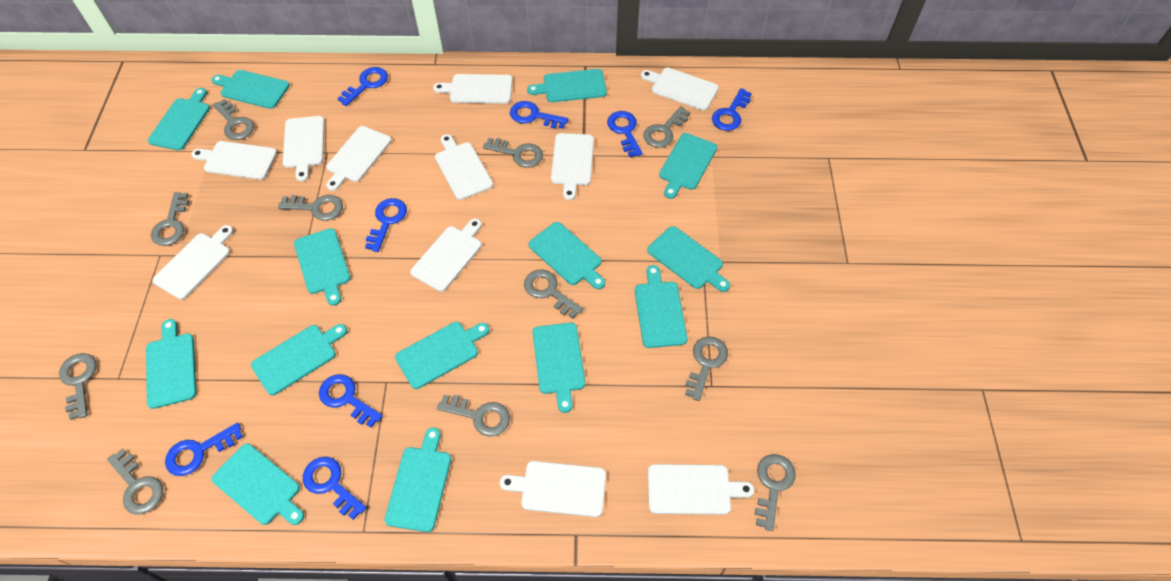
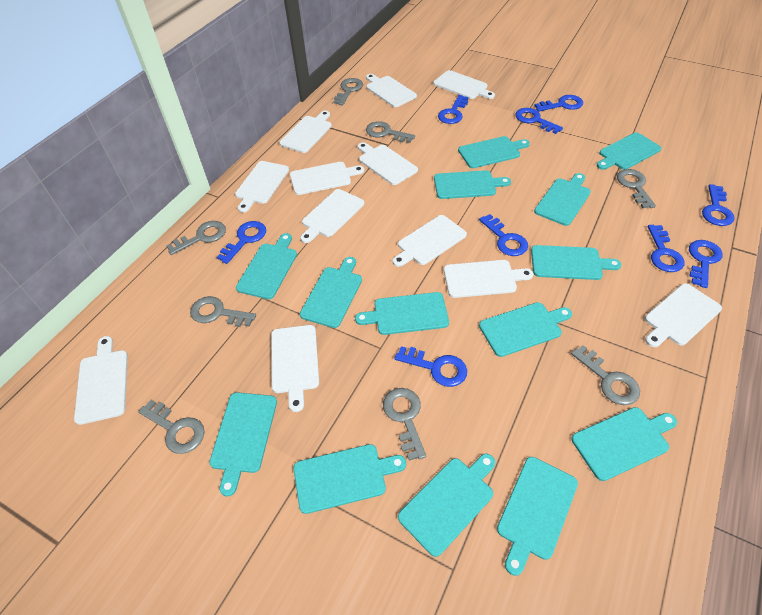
blue key: 8 -> 9
grey key: 11 -> 8
white cutting board: 11 -> 12

